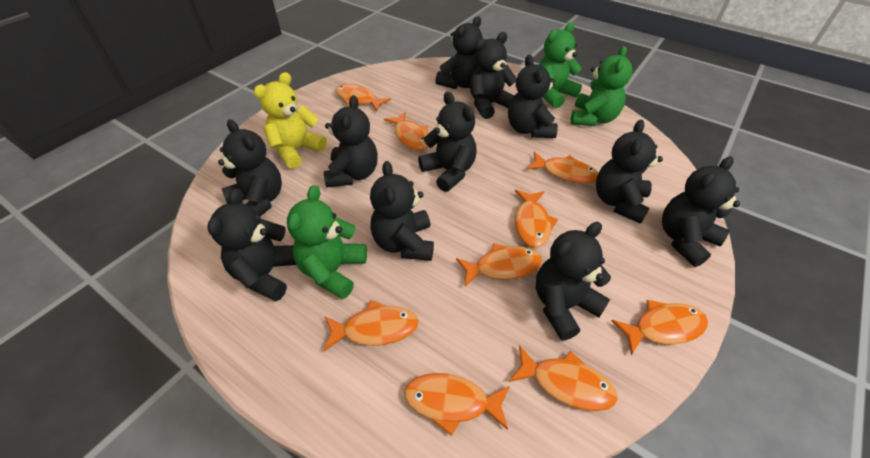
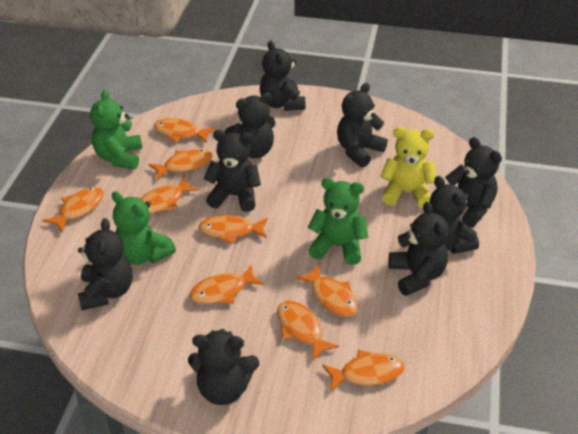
black teddy bear: 11 -> 9

